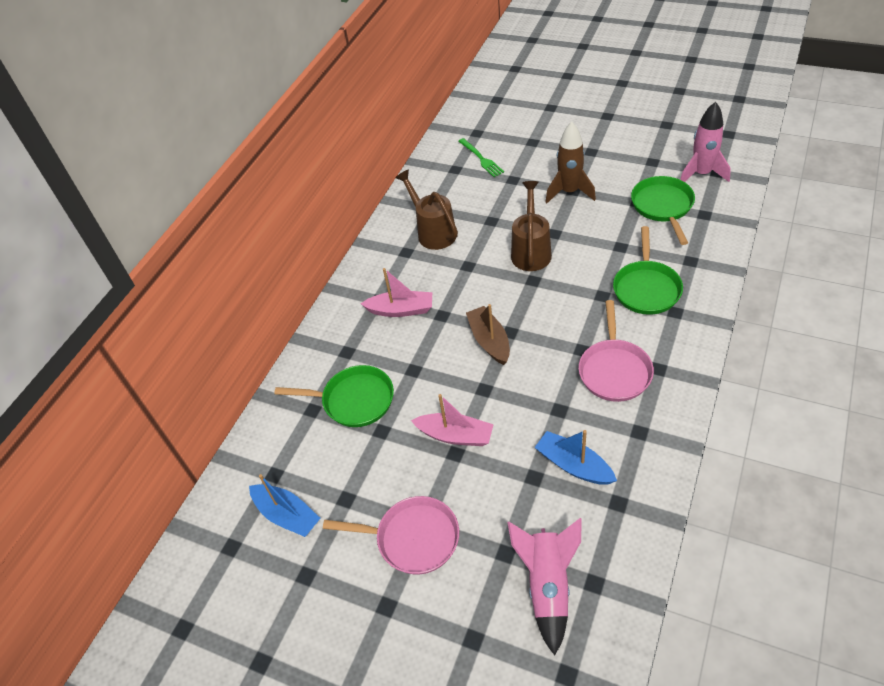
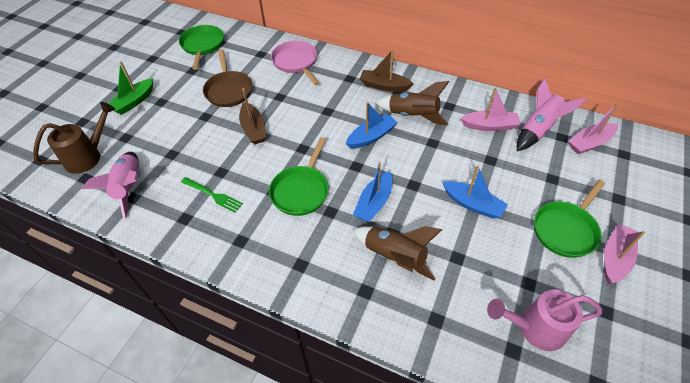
blue boat: 2 -> 3
brown boat: 1 -> 2
brown pan: 0 -> 1
brown rocket: 1 -> 2
brown watering can: 2 -> 1
green boat: 0 -> 1
pink boat: 2 -> 3
pink pan: 2 -> 1
pink watering can: 0 -> 1

